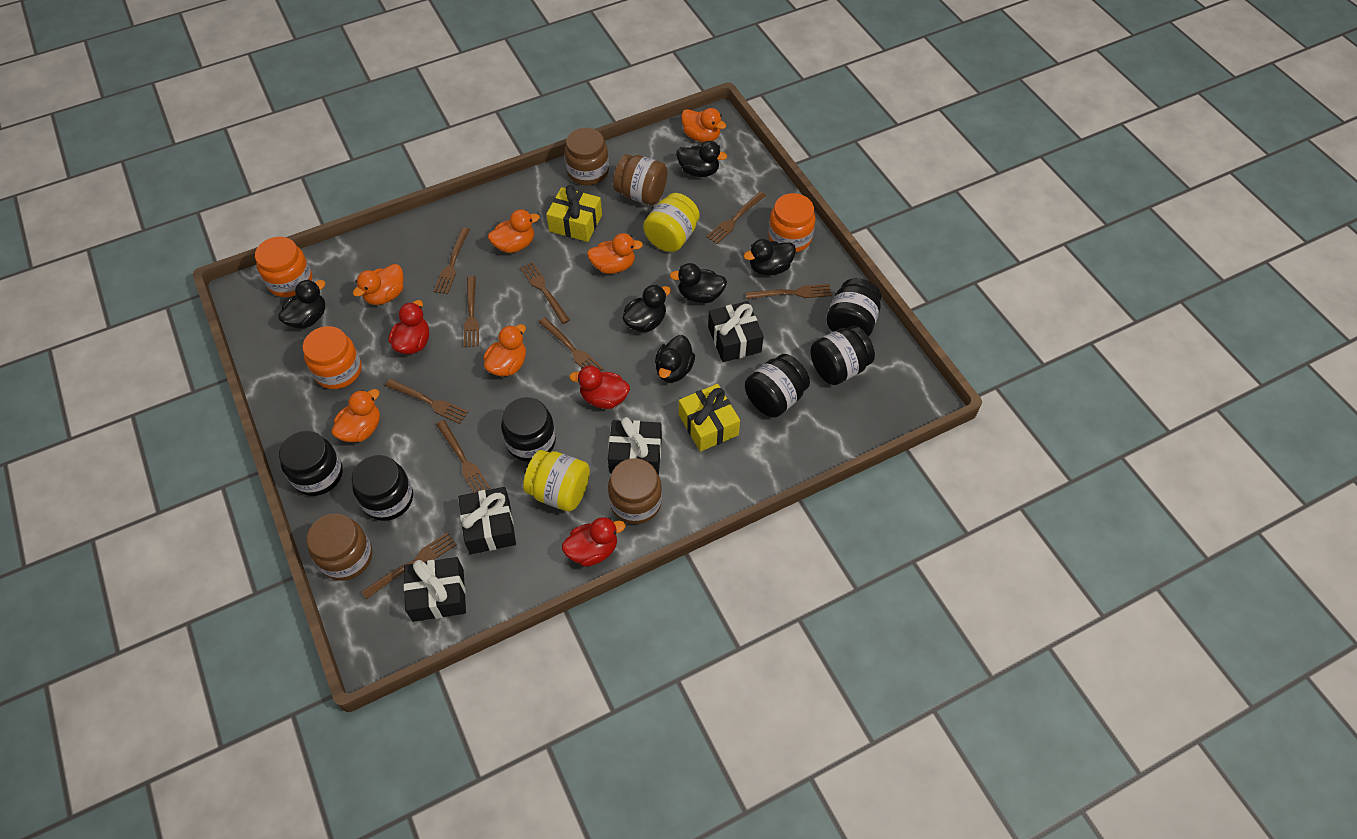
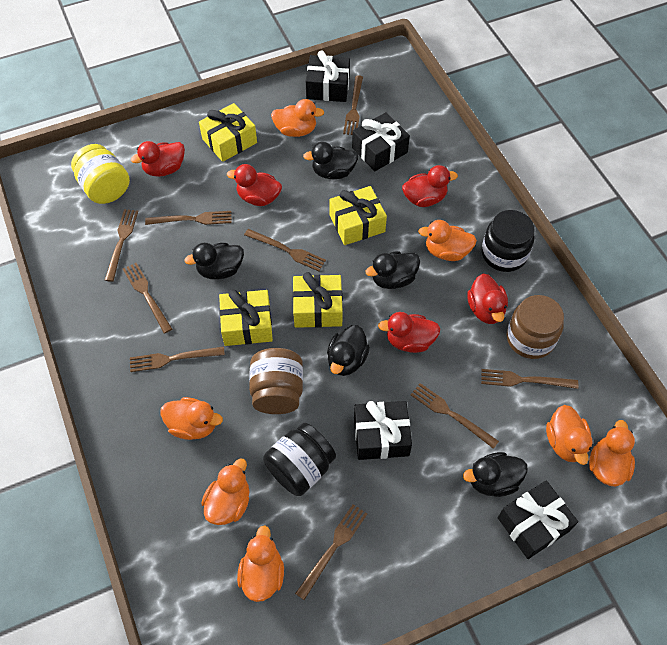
black duck: 6 -> 5
black jar: 6 -> 2
brown jar: 4 -> 2
orange duck: 6 -> 7
orange jar: 3 -> 0
red duck: 3 -> 5
yellow gift: 2 -> 4
yellow jar: 2 -> 1

